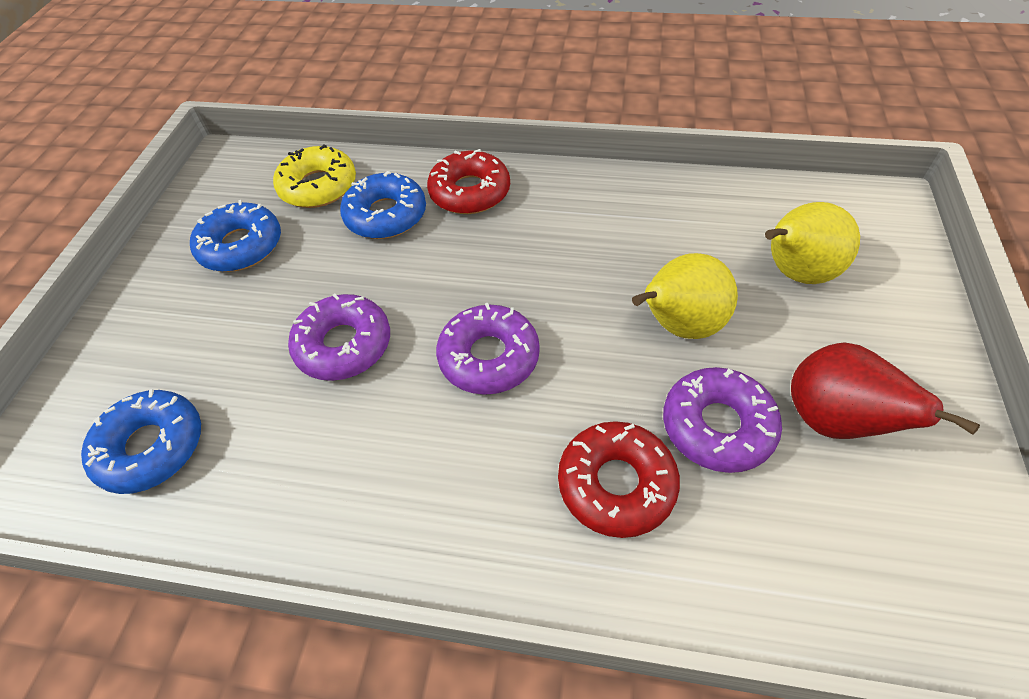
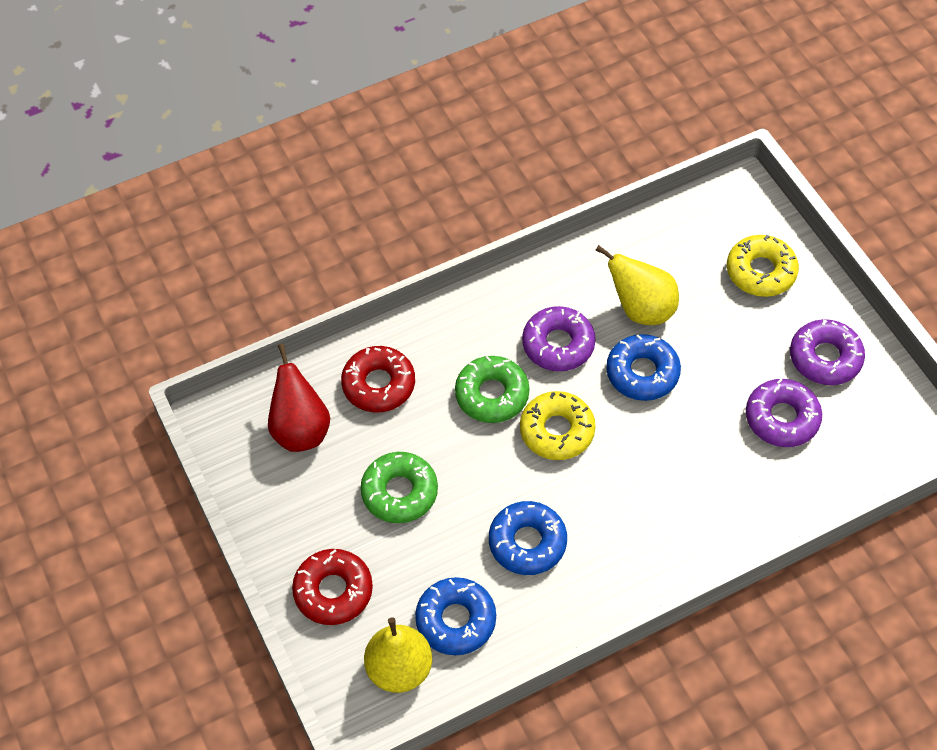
green donut: 0 -> 2
yellow donut: 1 -> 2

